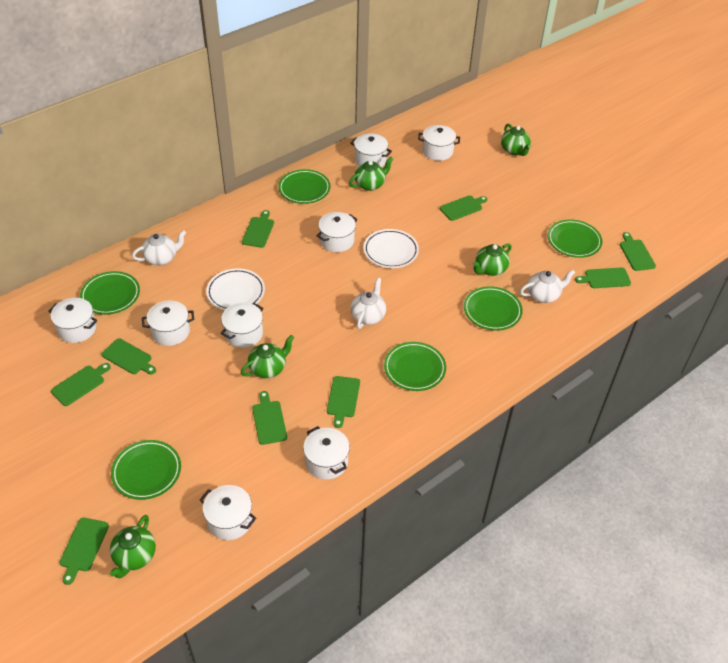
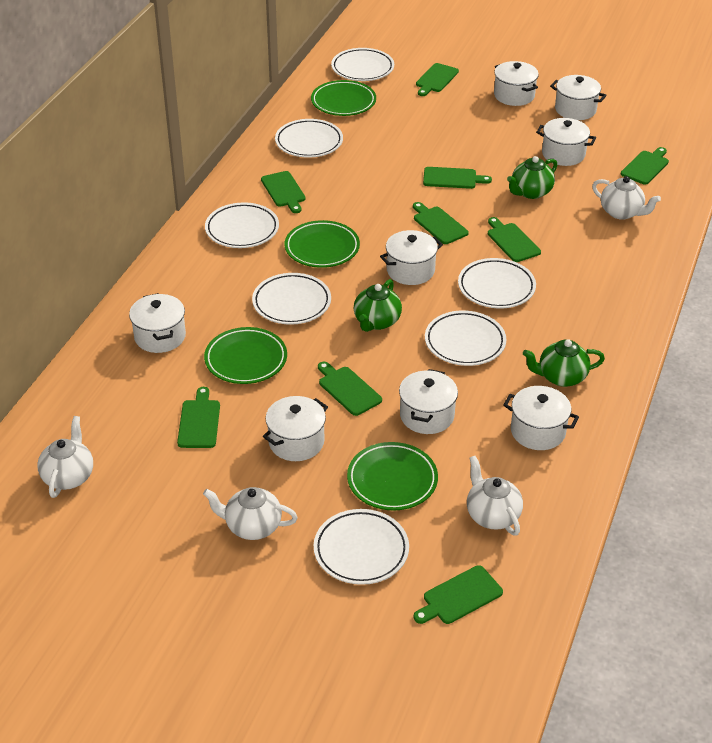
green plate: 6 -> 4
green teapot: 5 -> 3
white plate: 2 -> 7
white teapot: 3 -> 4

